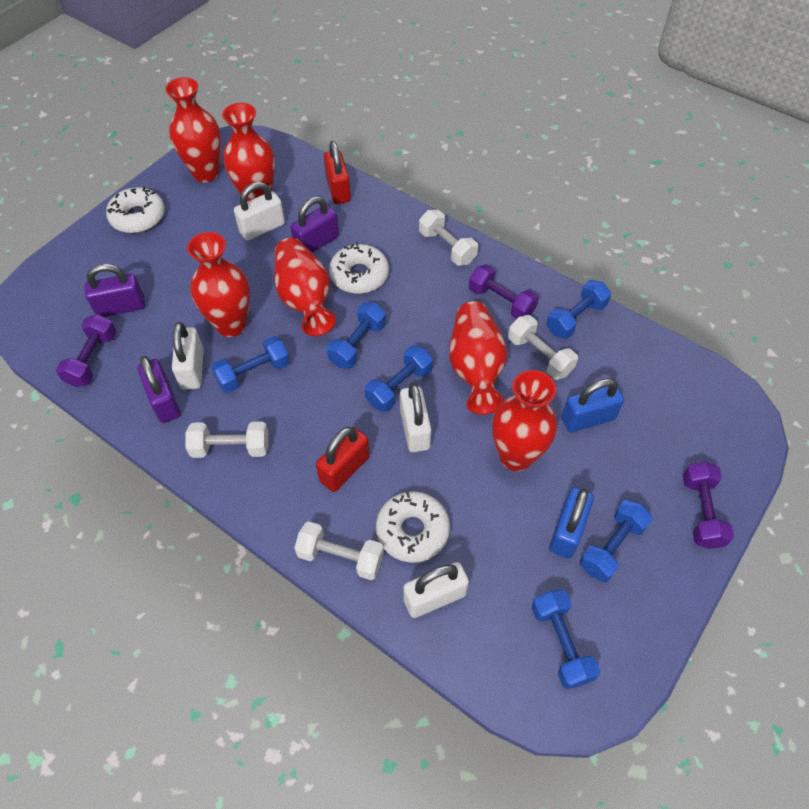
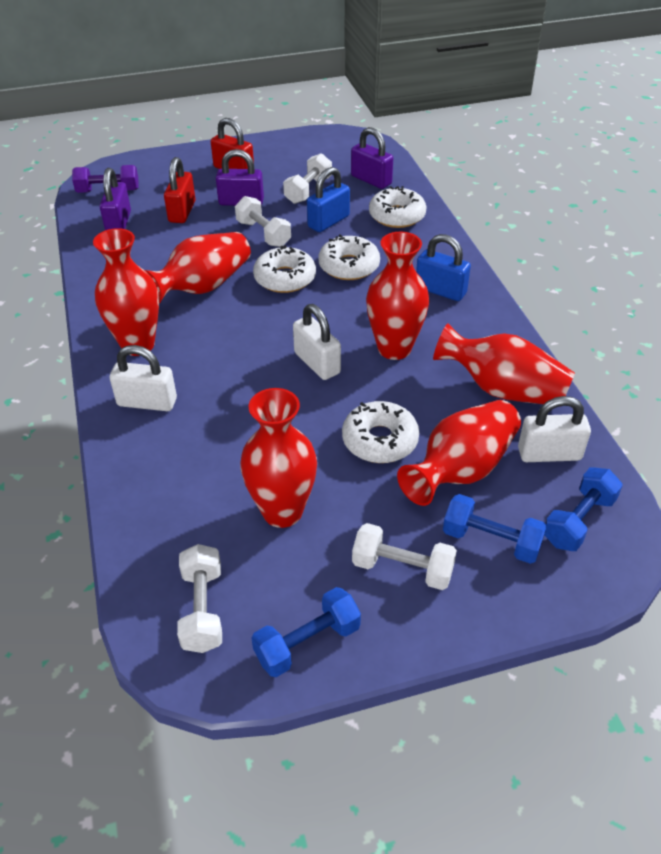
blue dumbbell: 6 -> 3
purple dumbbell: 3 -> 1
white donut: 3 -> 4
white padlock: 4 -> 3

